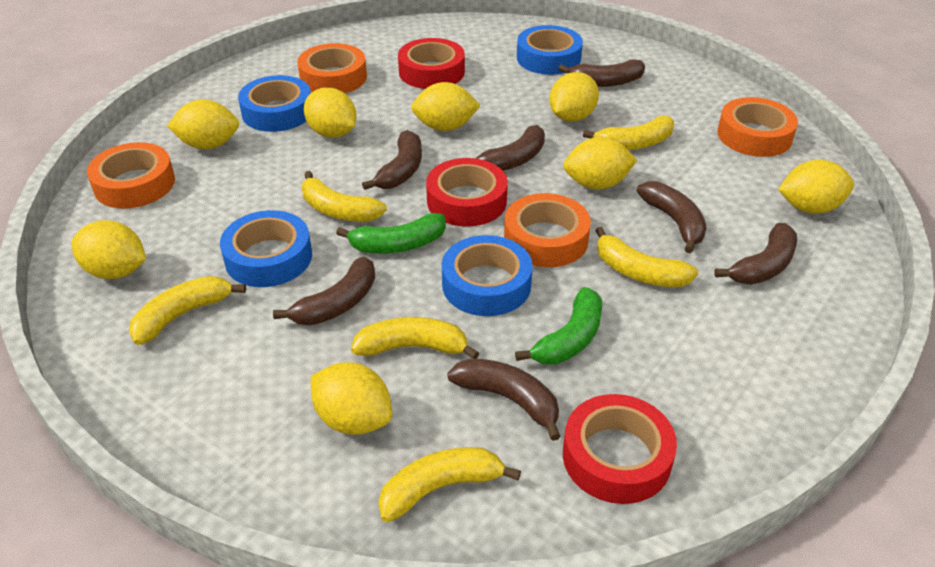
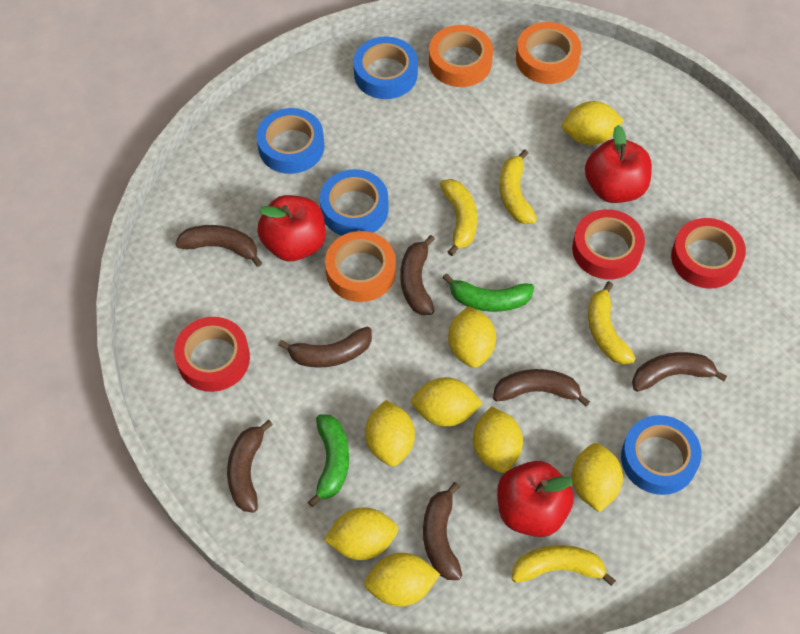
orange tape: 4 -> 3
red apple: 0 -> 3
yellow banana: 6 -> 4

